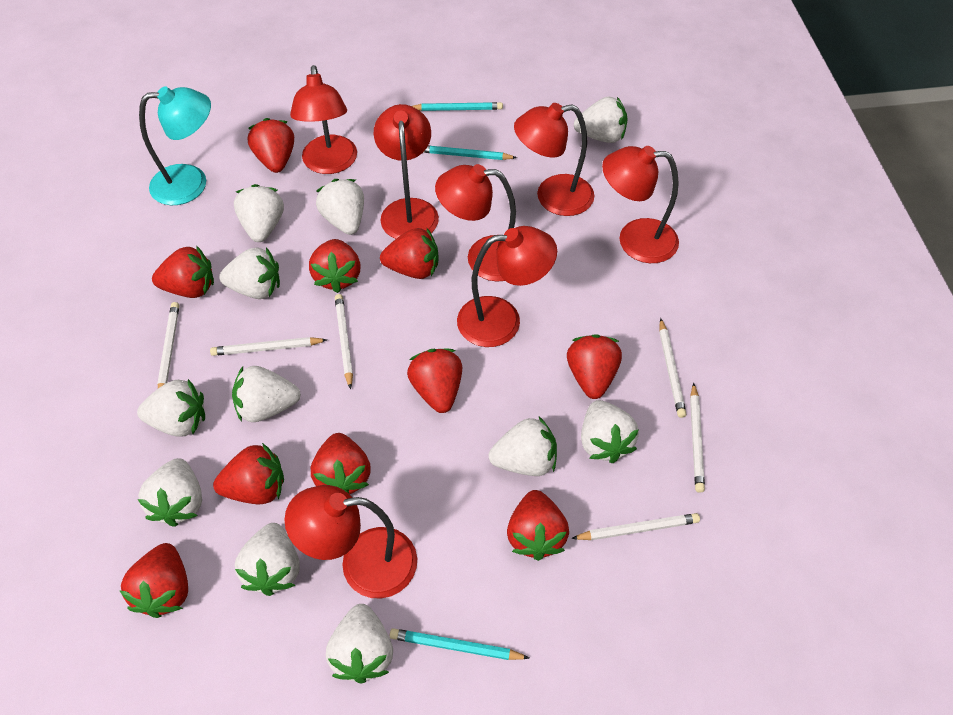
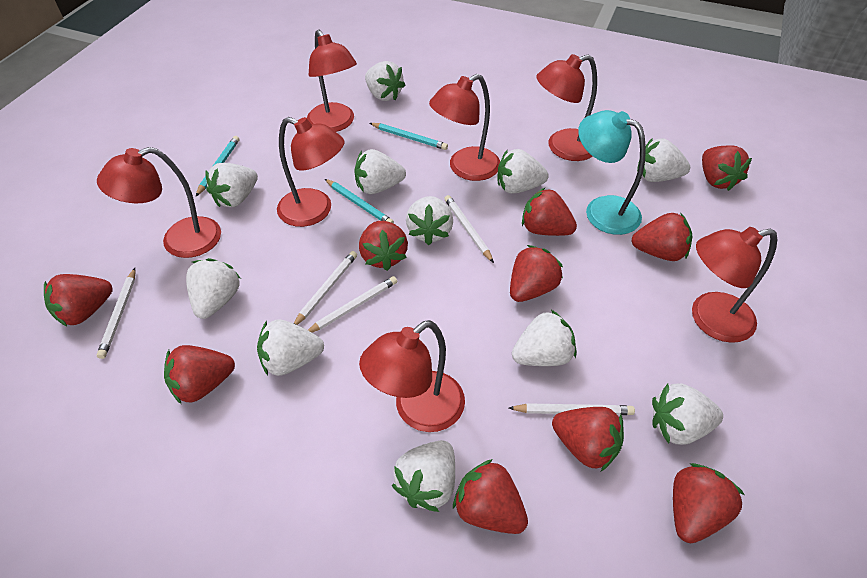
white pencil: 6 -> 5

